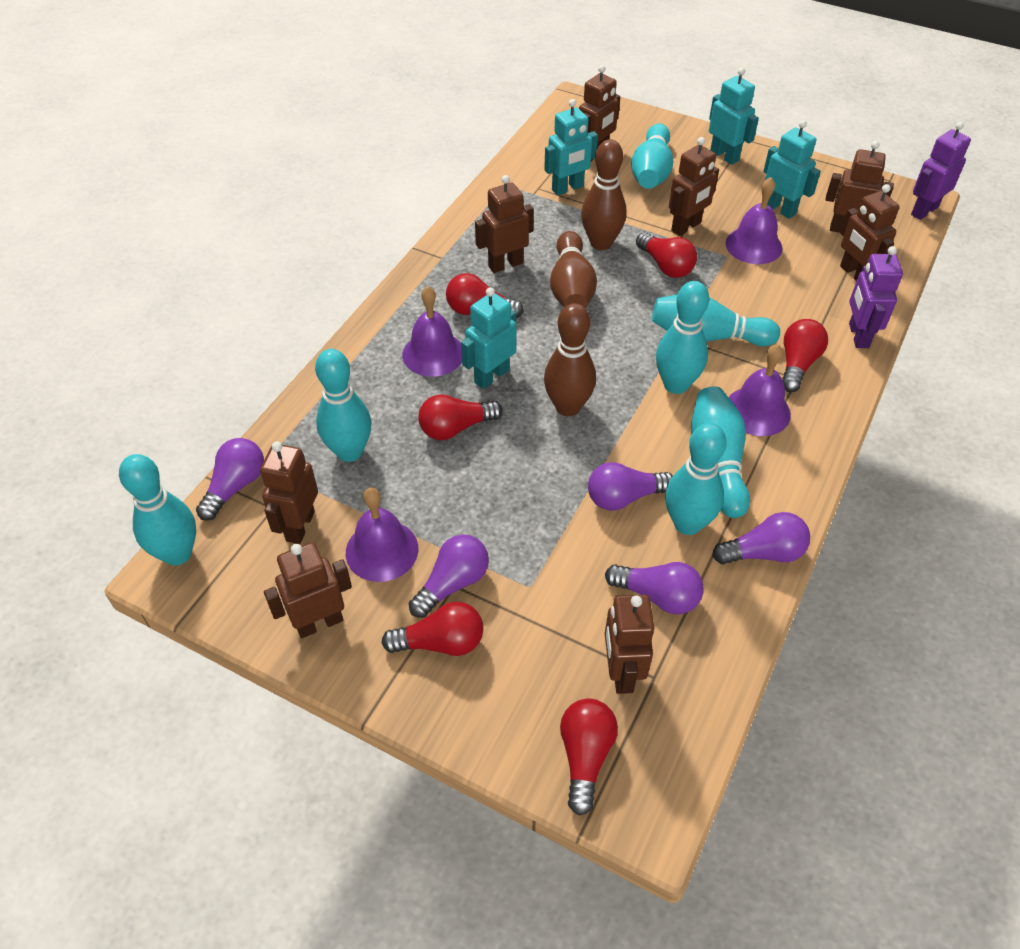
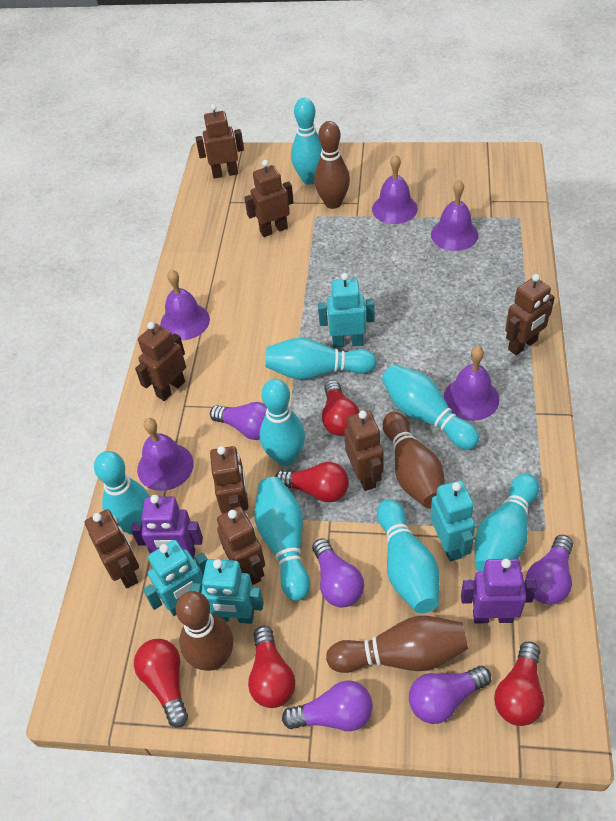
brown bowling pin: 3 -> 4
purple bell: 4 -> 5
red light bulb: 6 -> 5
turquoise bowling pin: 7 -> 8

